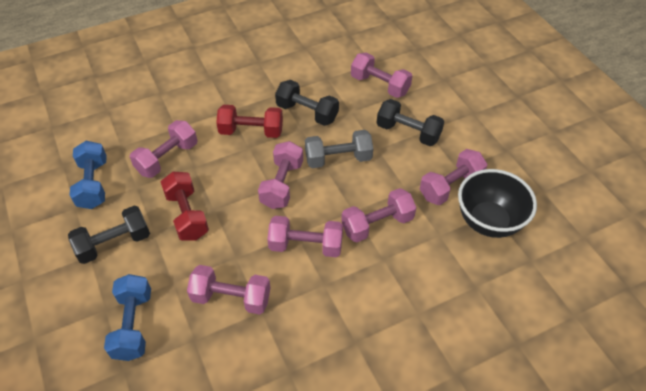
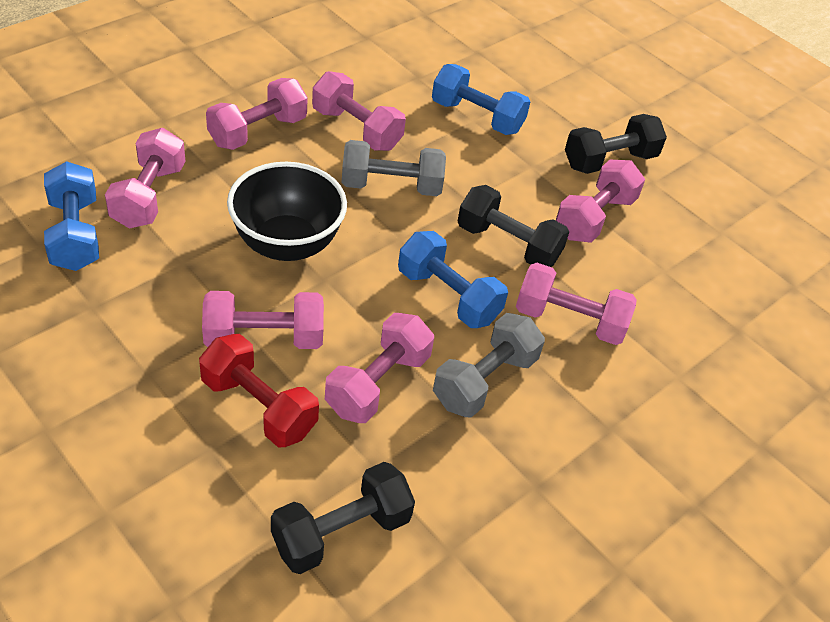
blue dumbbell: 2 -> 3
grey dumbbell: 1 -> 2
red dumbbell: 2 -> 1

